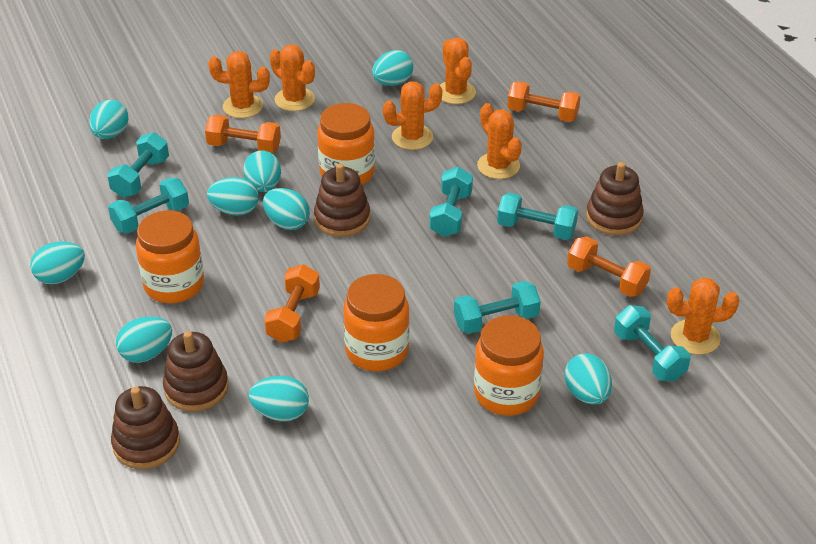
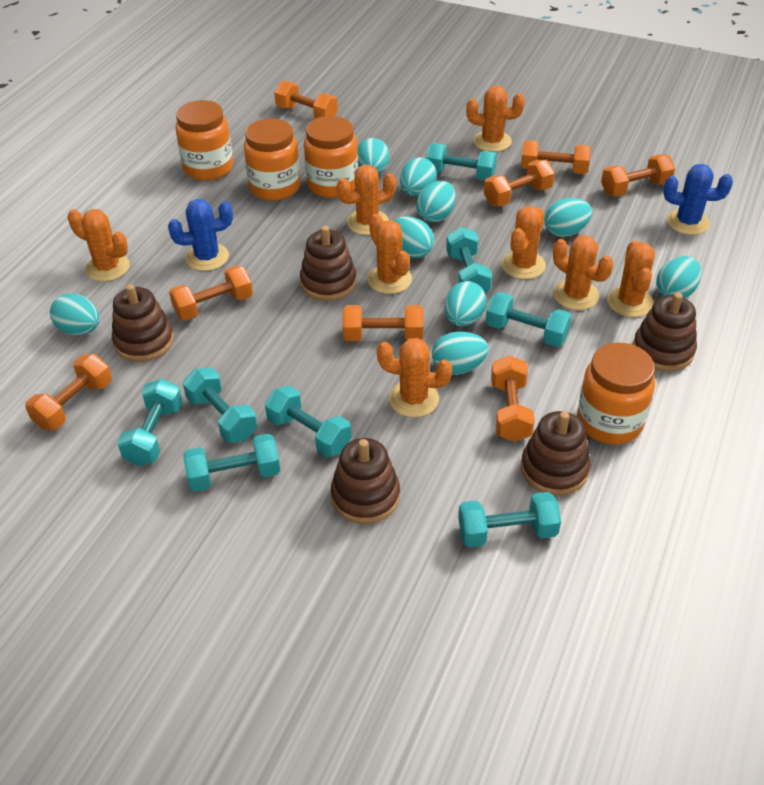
blue cactus: 0 -> 2
brown stacking toy: 4 -> 5
orange cactus: 6 -> 8
orange dumbbell: 4 -> 8
turquoise dumbbell: 6 -> 8

